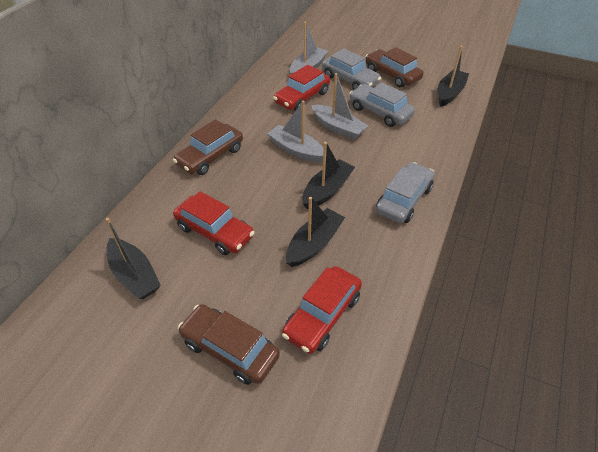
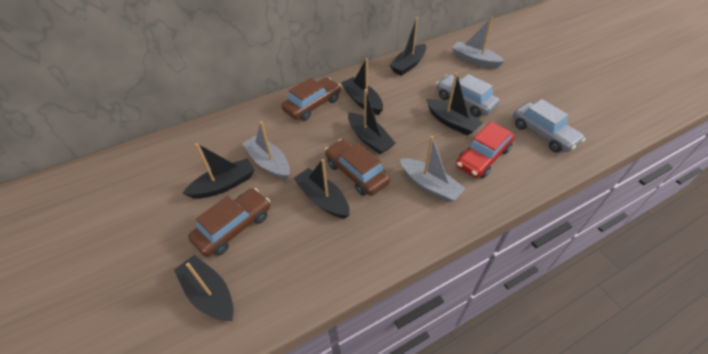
black boat: 4 -> 7
grey car: 3 -> 2
red car: 3 -> 1

